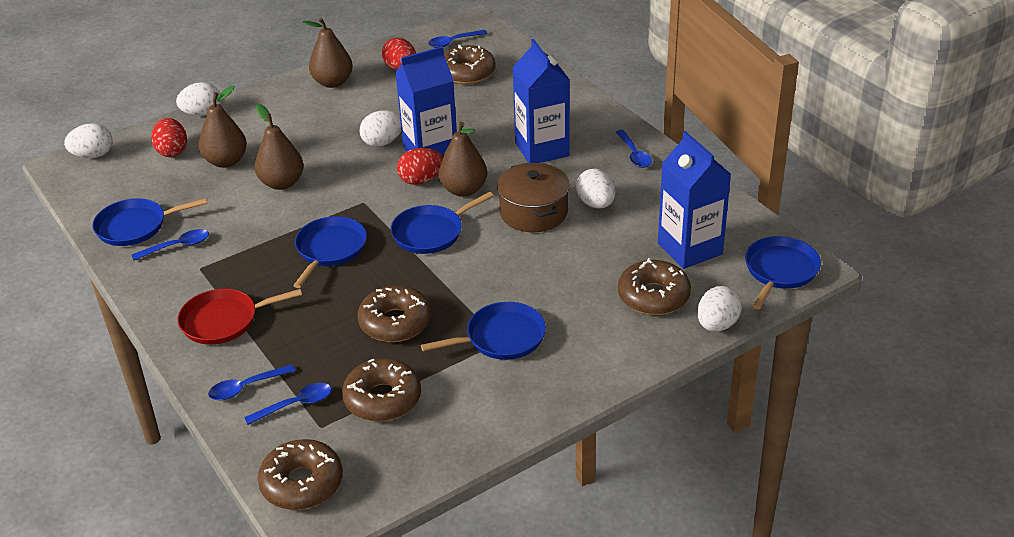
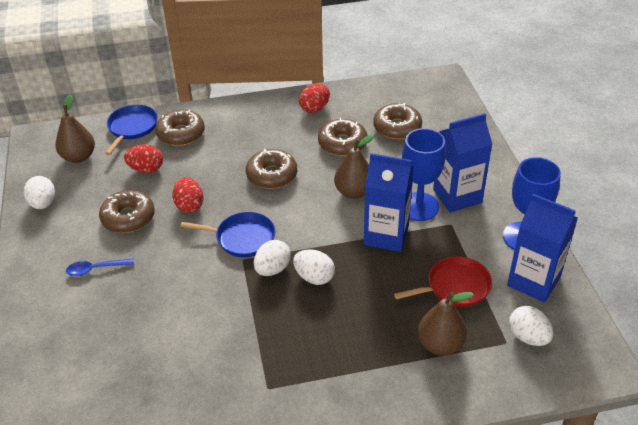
blue goblet: 0 -> 2
blue pan: 5 -> 2
blue spoon: 5 -> 1
brown pear: 4 -> 3
brown pot: 1 -> 0
white egg: 5 -> 4

